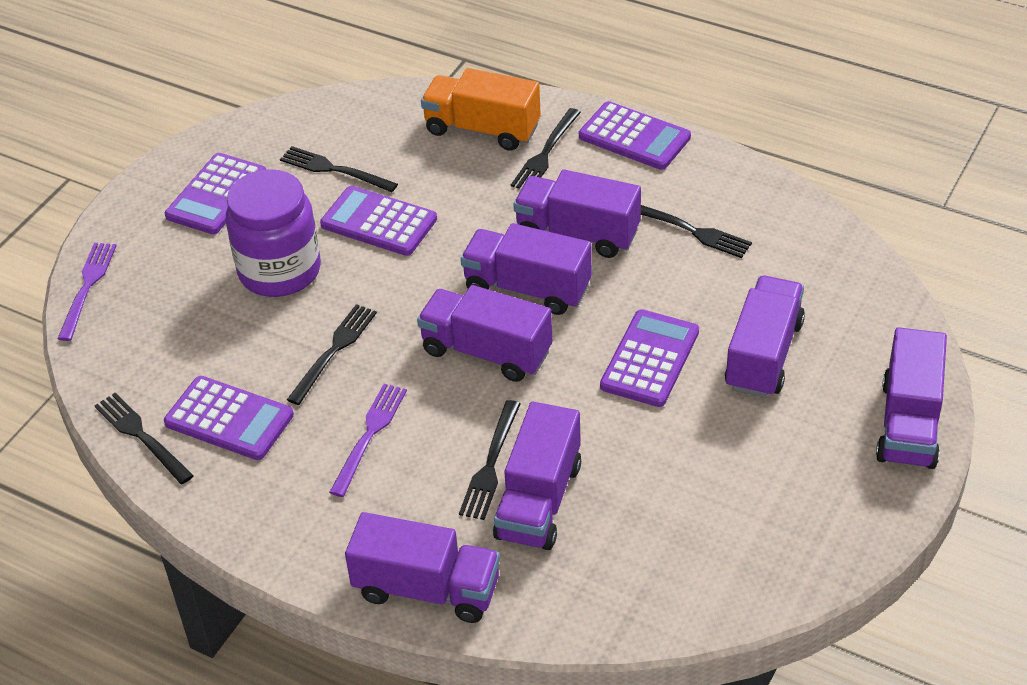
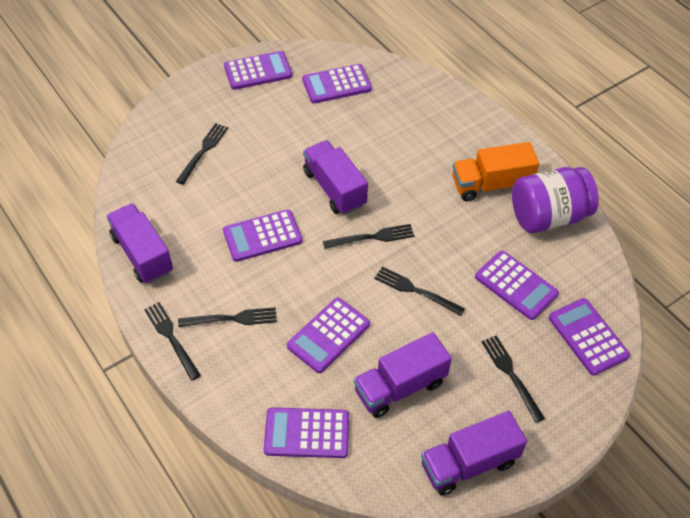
purple calculator: 5 -> 7
purple fork: 2 -> 0
purple truck: 7 -> 4

